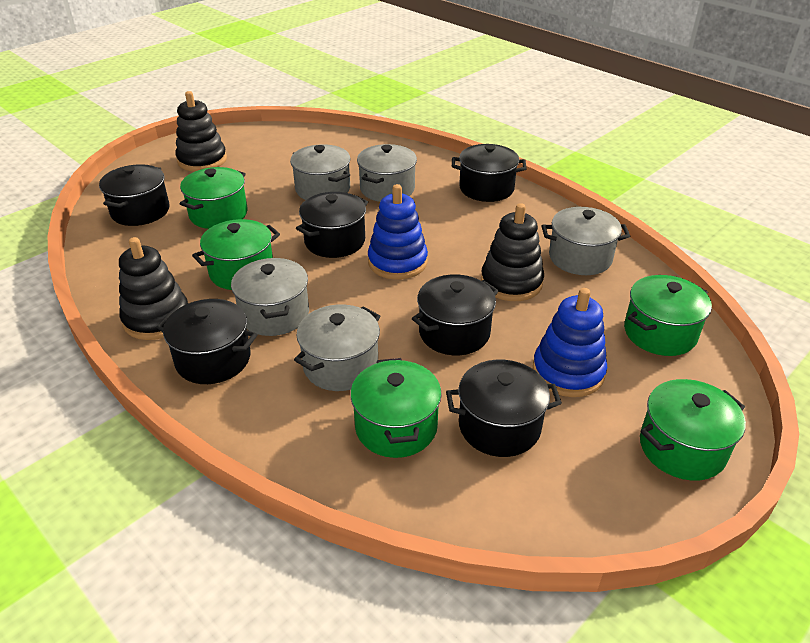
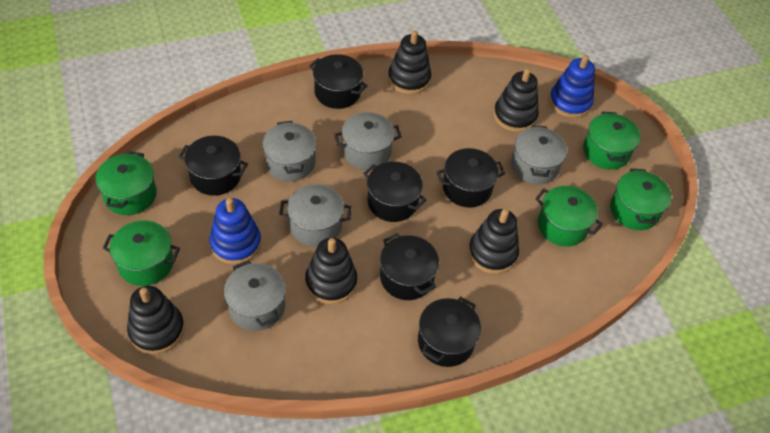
black stacking toy: 3 -> 5

